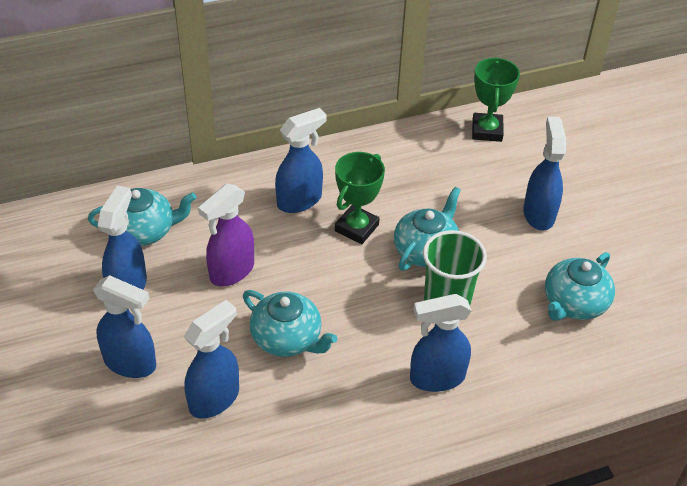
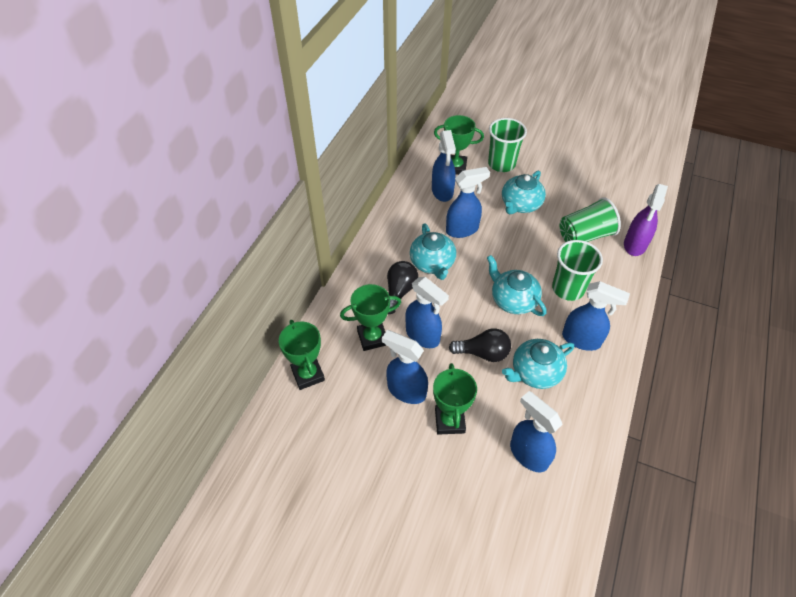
black light bulb: 0 -> 2
green cup: 1 -> 3
green trophy: 2 -> 4

